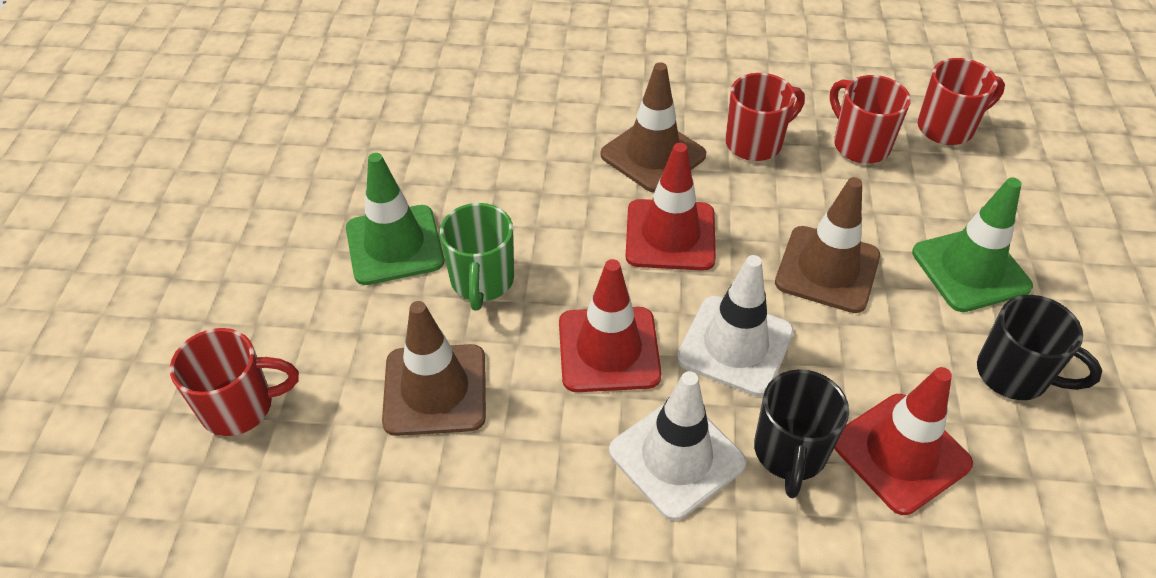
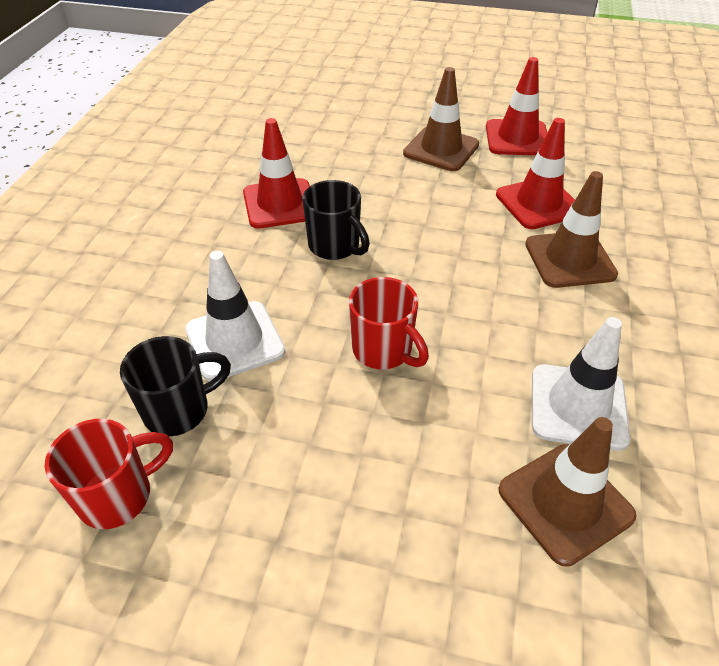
green mug: 1 -> 0
green traffic cone: 2 -> 0
red mug: 4 -> 2

